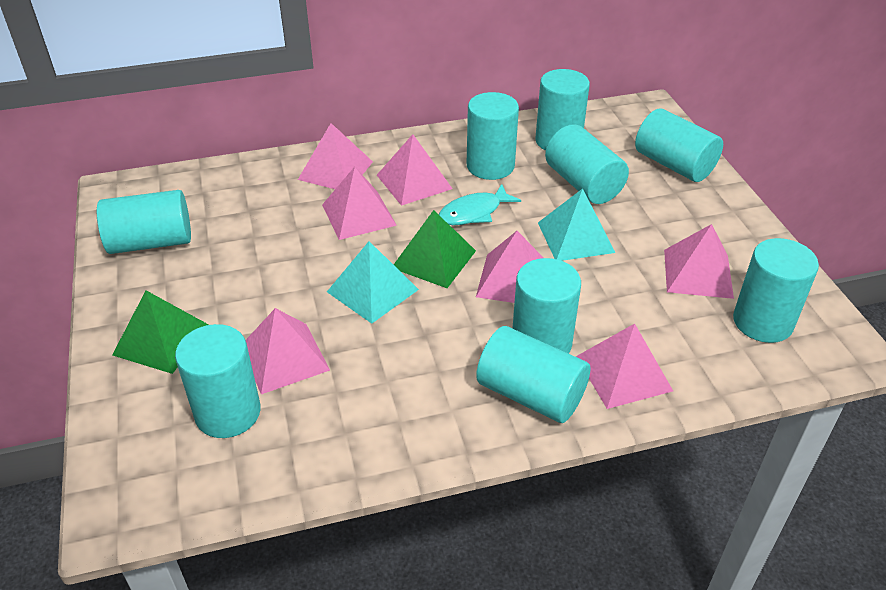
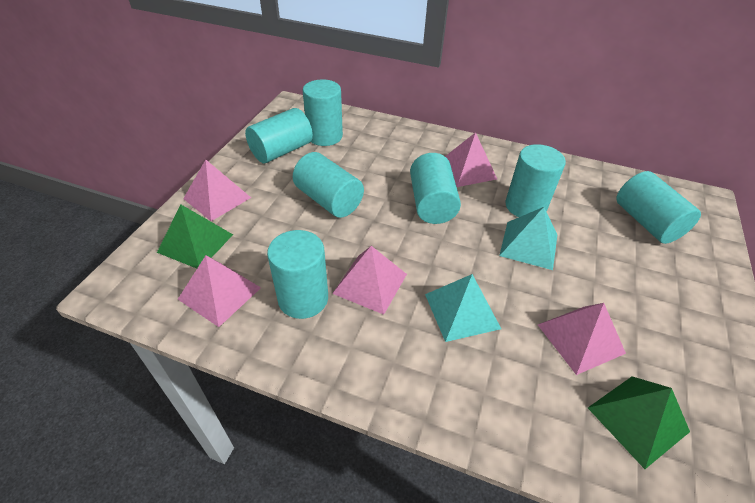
pink pyramid: 7 -> 5
turquoise cylinder: 9 -> 7
turquoise fish: 1 -> 0

